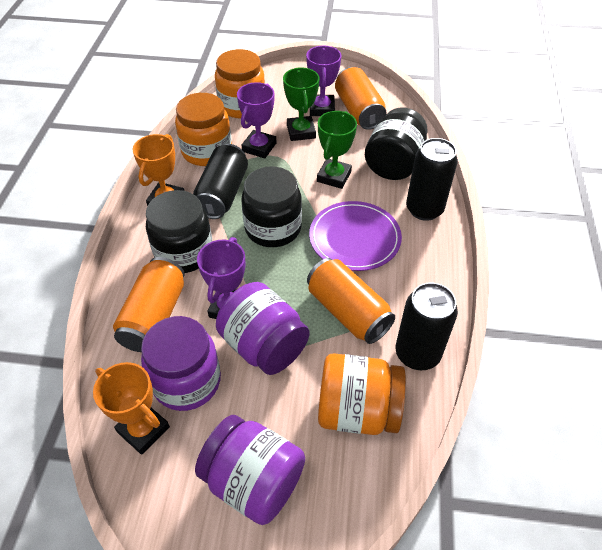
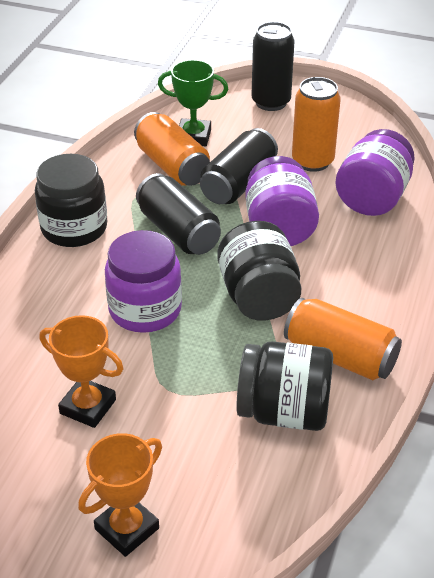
green trophy: 2 -> 1
orange jar: 3 -> 0
purple plate: 1 -> 0
purple trophy: 3 -> 0

